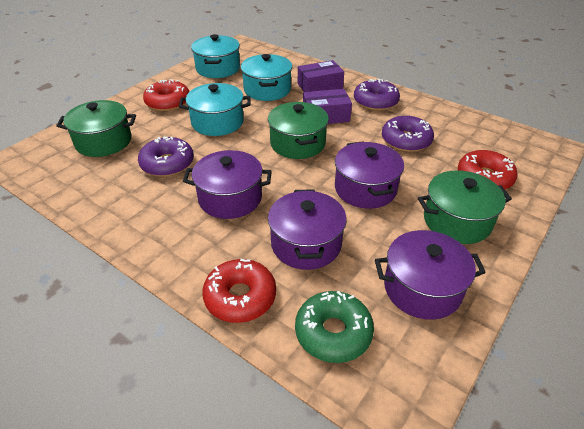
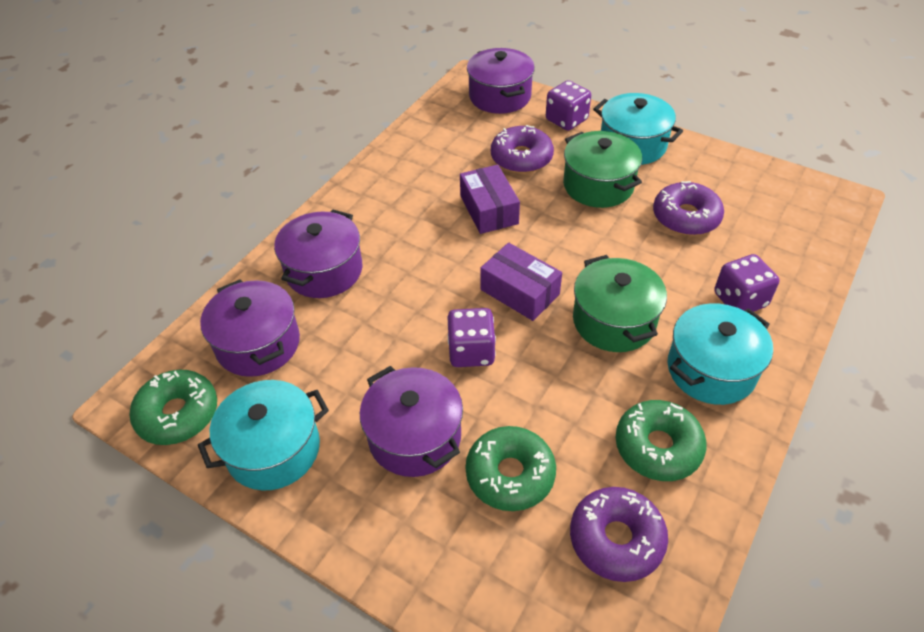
green donut: 1 -> 3
green pot: 3 -> 2
purple dice: 0 -> 3
red donut: 3 -> 0

